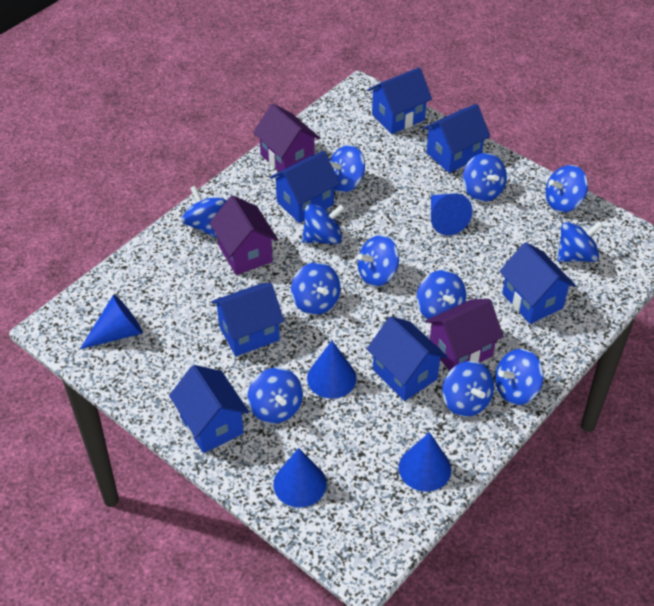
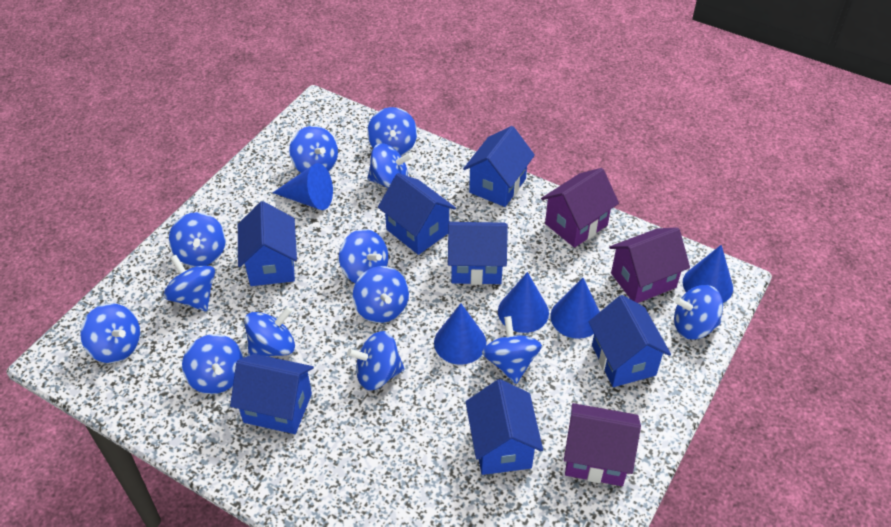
blue spinning top: 12 -> 13

